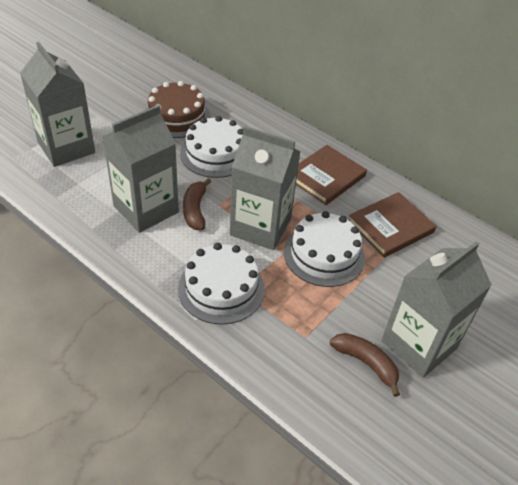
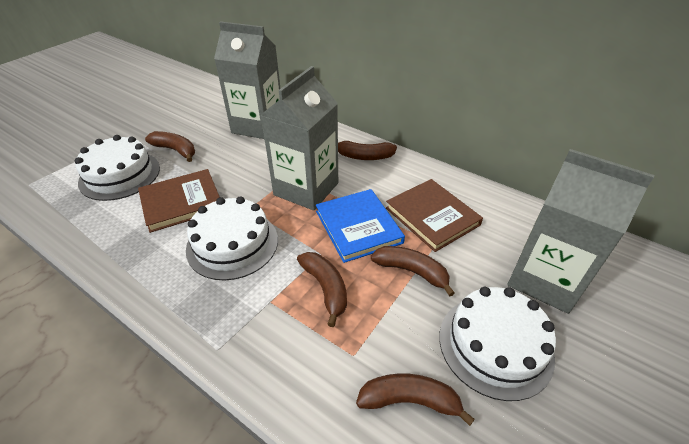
blue book: 0 -> 1
brown banana: 2 -> 5
brown cake: 1 -> 0
grey carton: 4 -> 3

